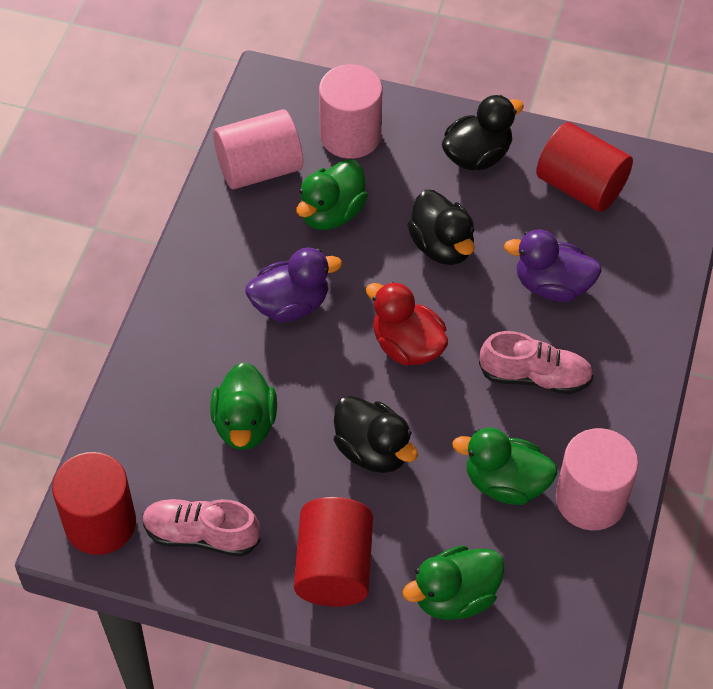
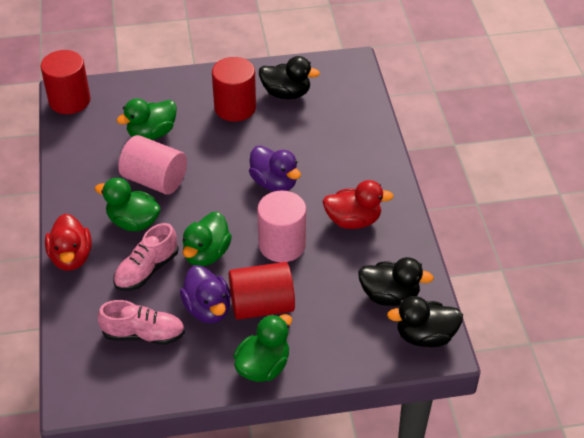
pink cylinder: 3 -> 2
red duck: 1 -> 2

